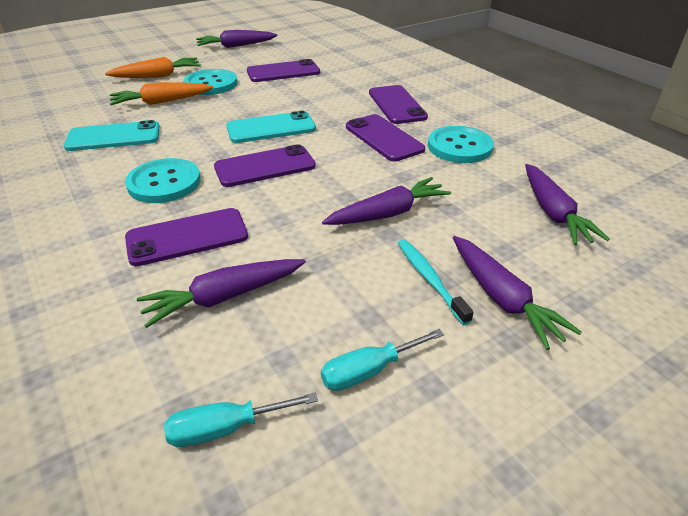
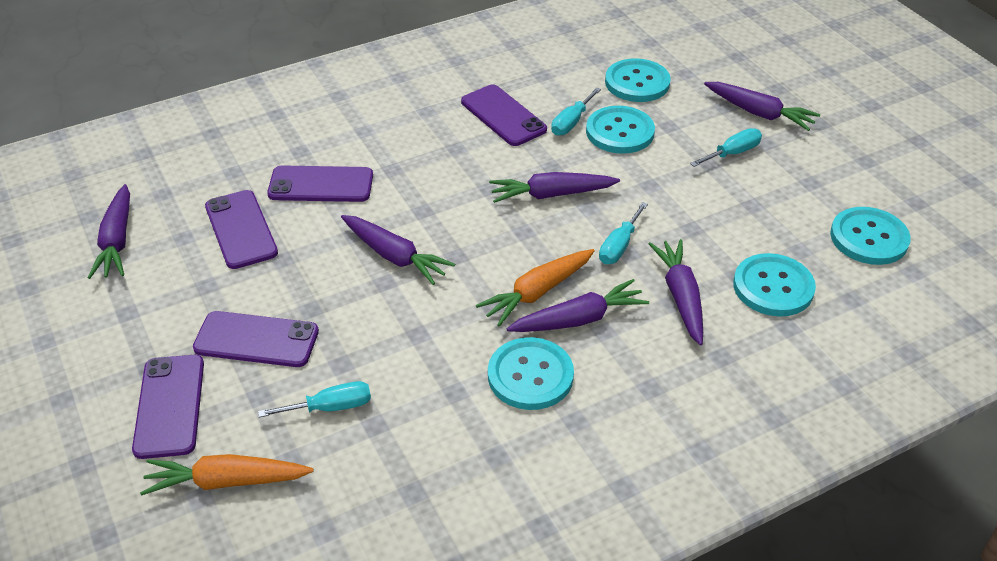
purple carrot: 5 -> 6
turquoise button: 3 -> 5
turquoise phone: 2 -> 0
turquoise screwdriver: 2 -> 4
turquoise toothbrush: 1 -> 0

